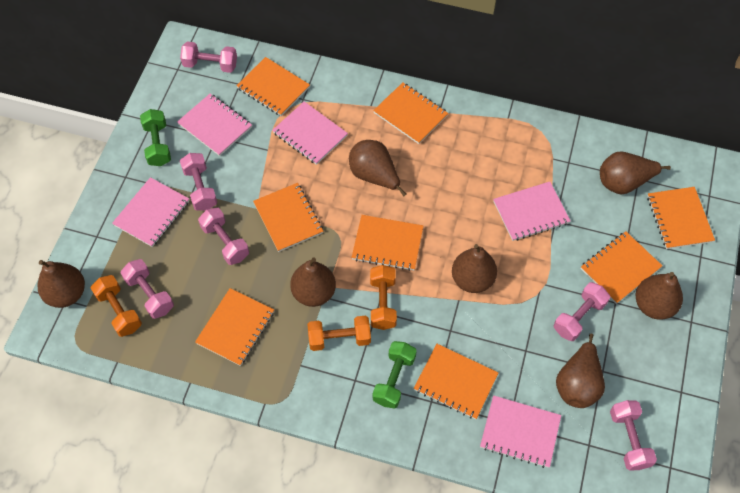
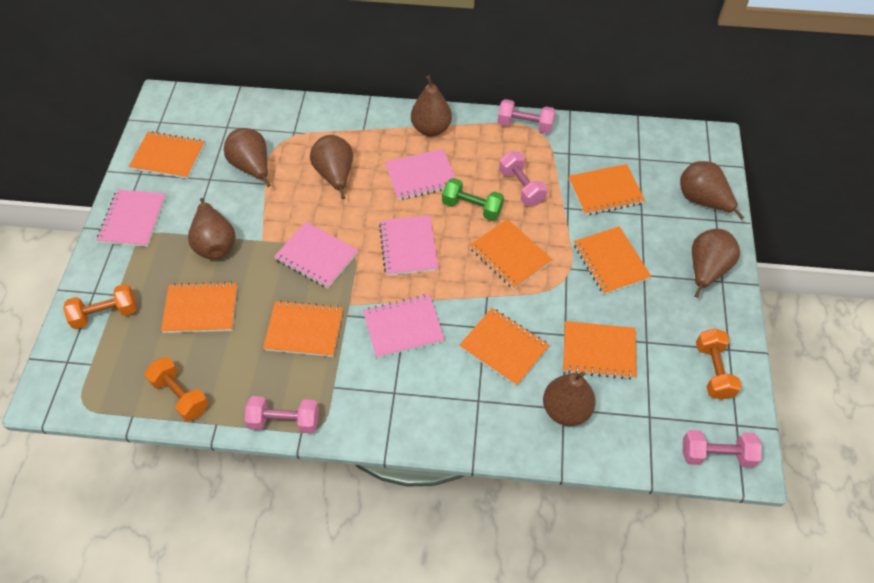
green dumbbell: 2 -> 1
pink dumbbell: 6 -> 4

